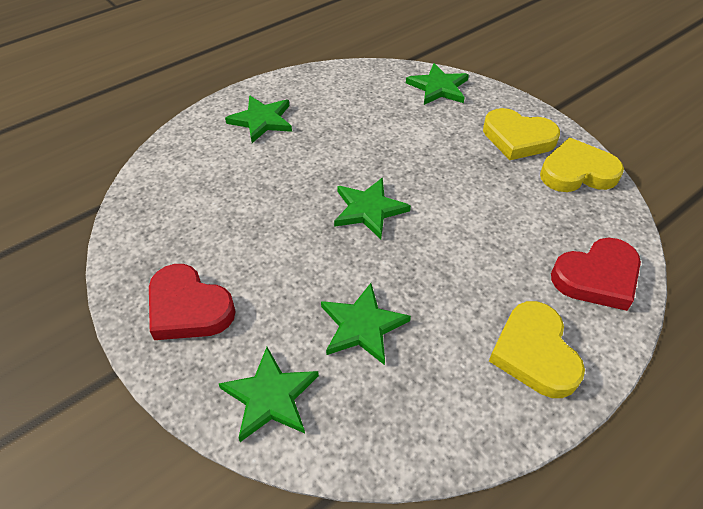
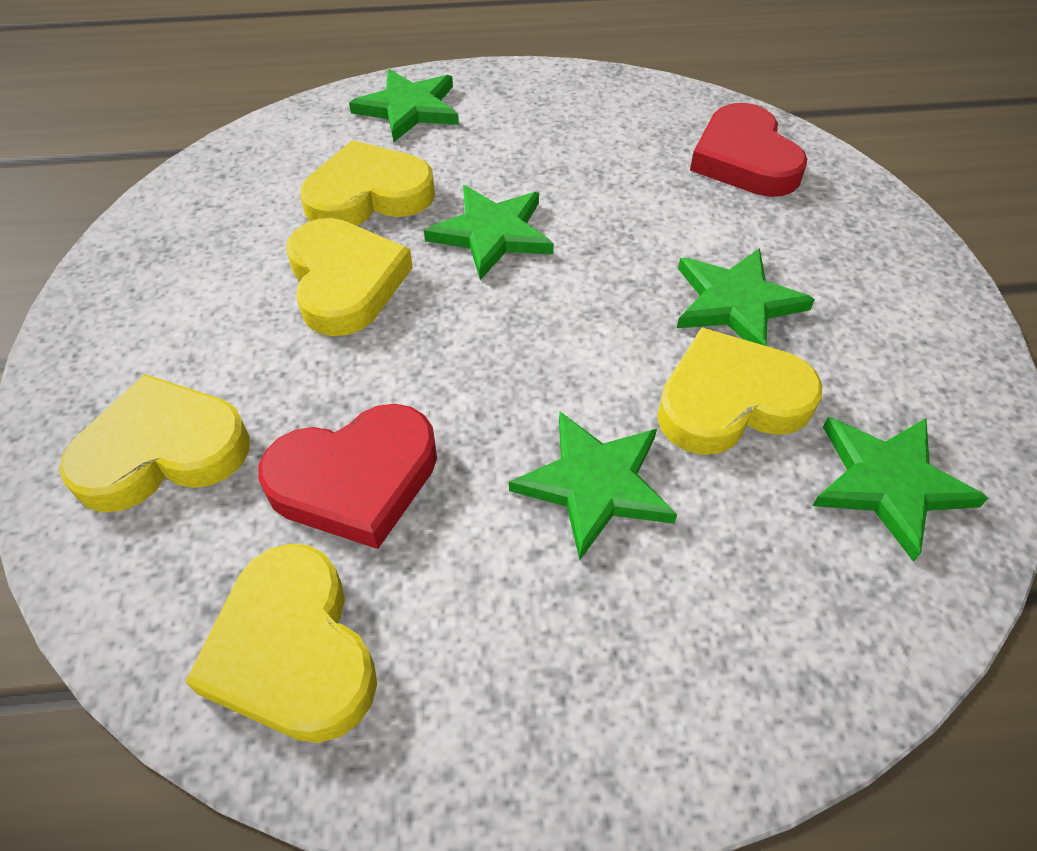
yellow heart: 3 -> 5

